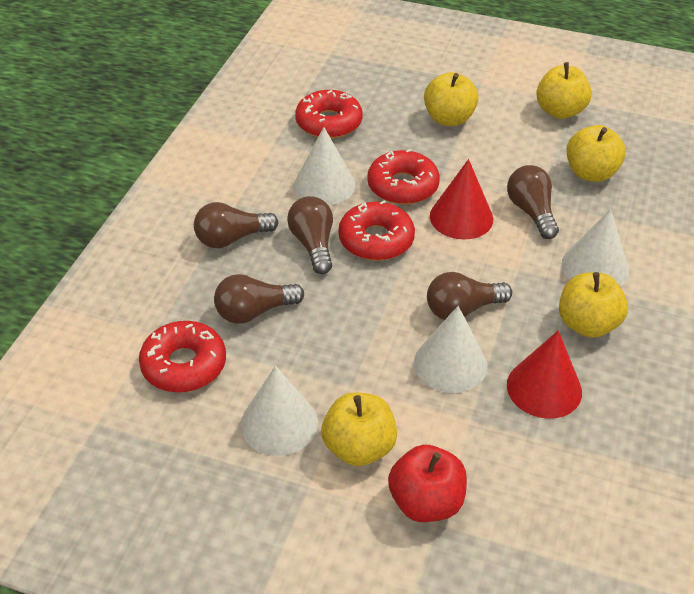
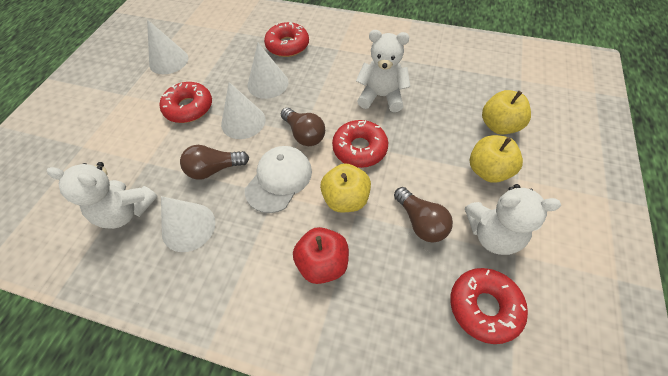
brown light bulb: 5 -> 3
red cone: 2 -> 0
white cap: 0 -> 1
white teddy bear: 0 -> 3
yellow apple: 5 -> 3

